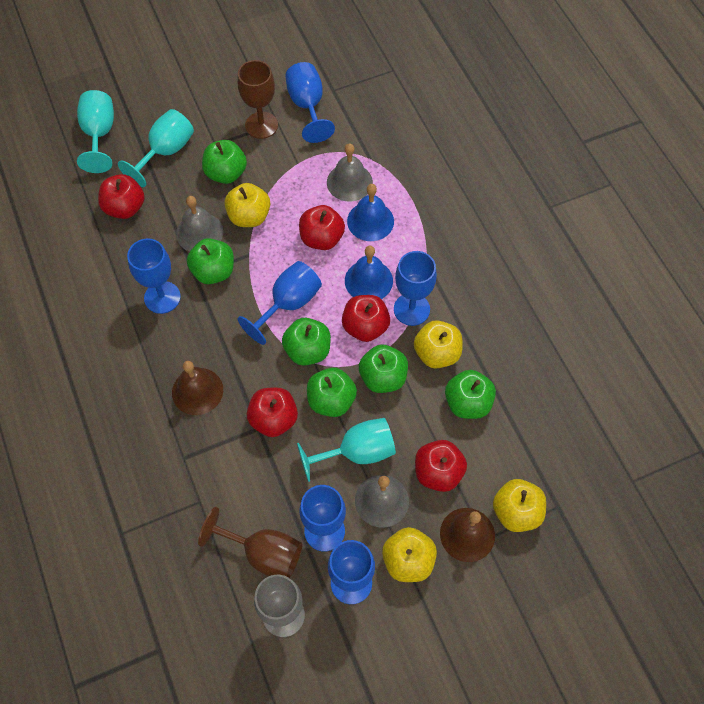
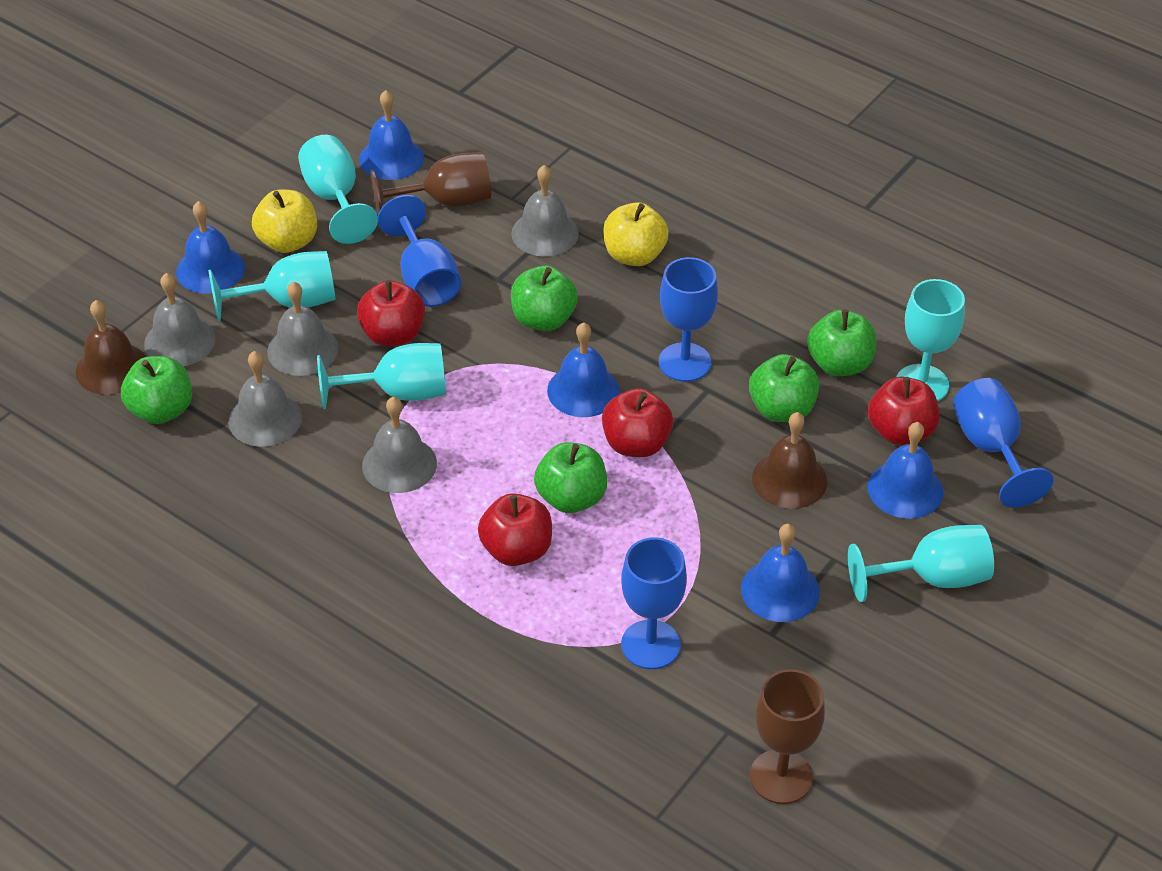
blue bell: 2 -> 5
blue goblet: 6 -> 4
green apple: 6 -> 5
grey bell: 3 -> 5
grey goblet: 1 -> 0
red apple: 5 -> 4
turquoise goblet: 3 -> 5
yellow apple: 4 -> 2

